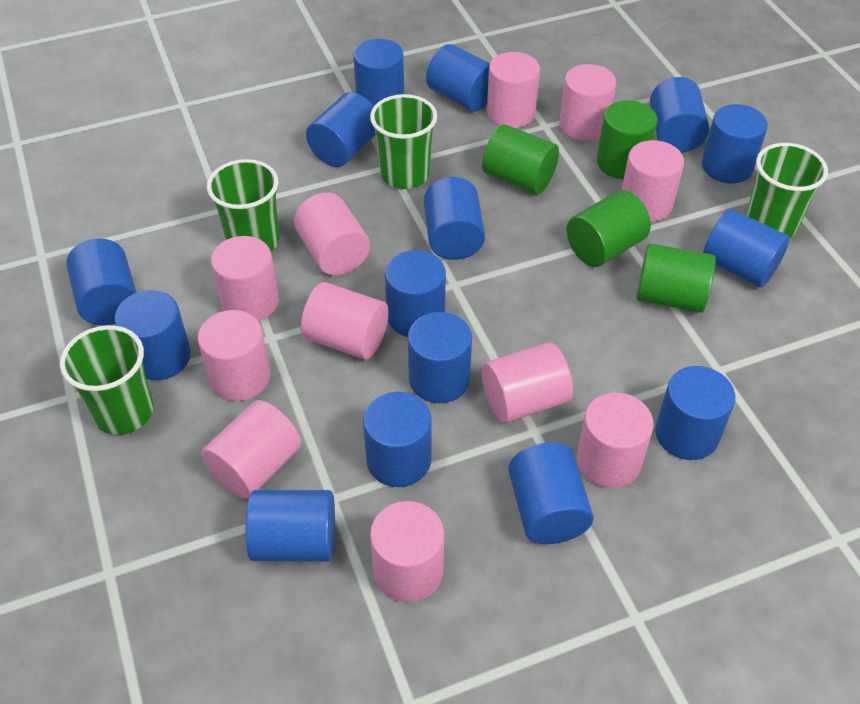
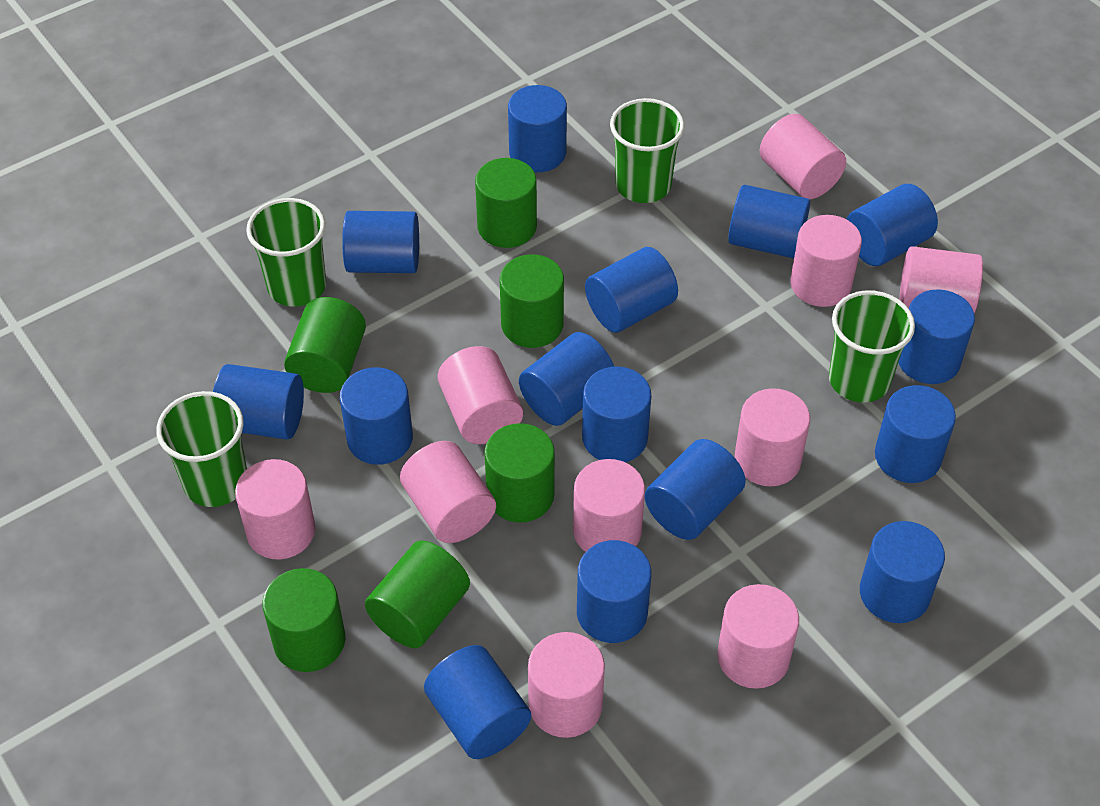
green cylinder: 4 -> 6
pink cylinder: 11 -> 10

